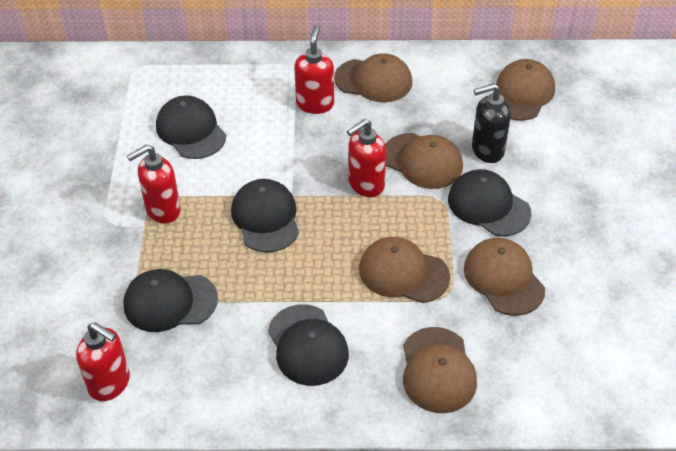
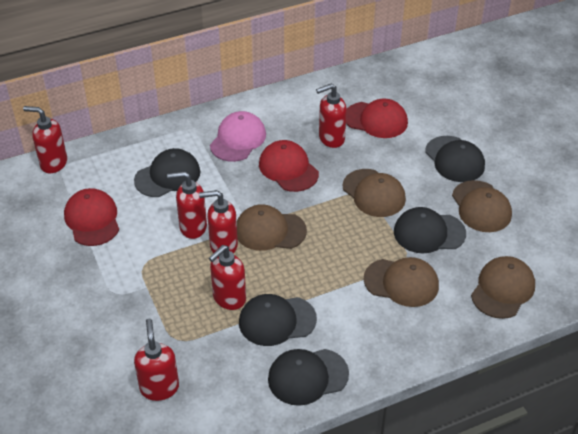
black soap dispenser: 1 -> 0
brown cap: 6 -> 5
pink cap: 0 -> 1
red cap: 0 -> 3
red soap dispenser: 4 -> 6

